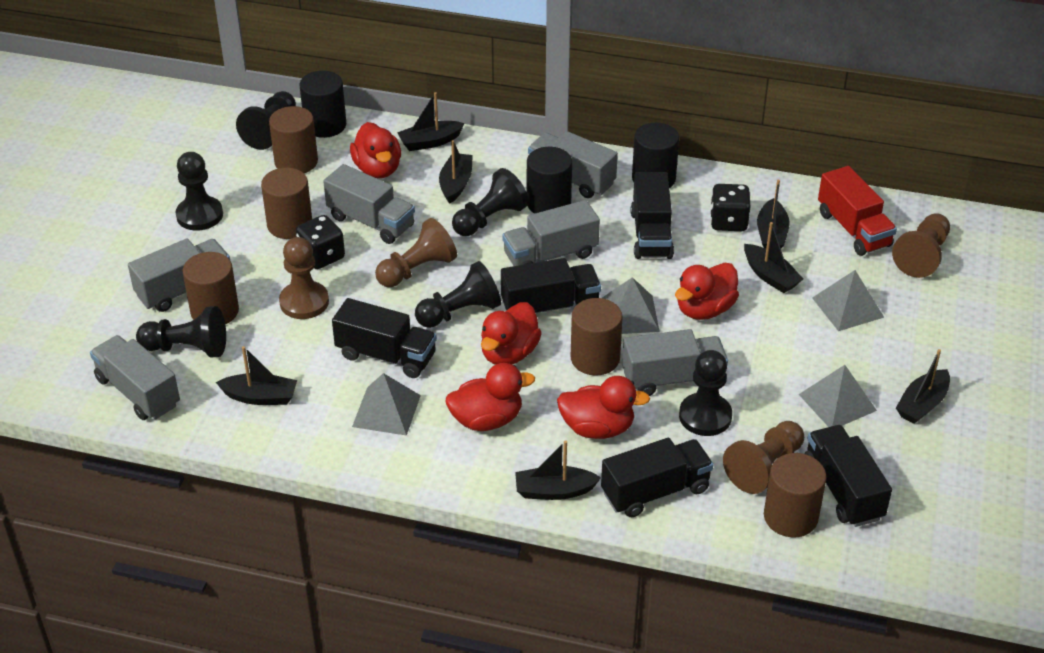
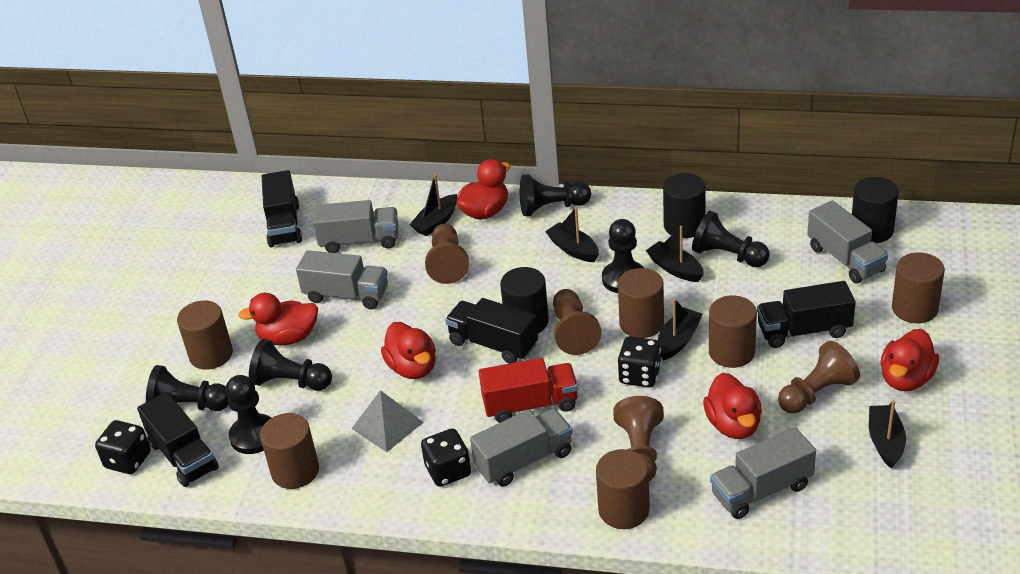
black boat: 7 -> 5
black dice: 2 -> 3
black truck: 5 -> 4
brown cylinder: 5 -> 6
grey pyramid: 4 -> 1
grey truck: 6 -> 5

